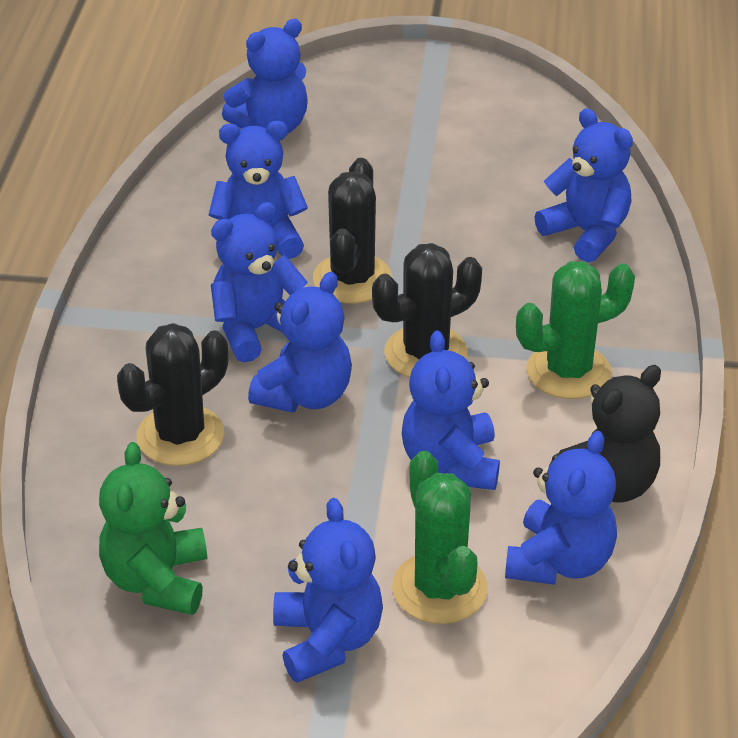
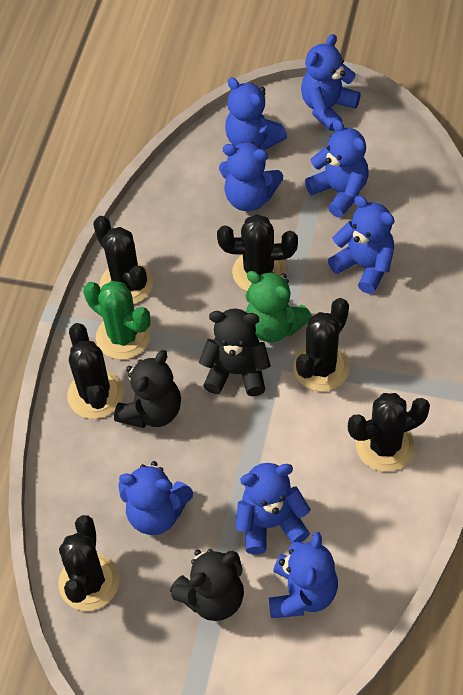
black cactus: 3 -> 6
black teddy bear: 1 -> 3
green cactus: 2 -> 1

